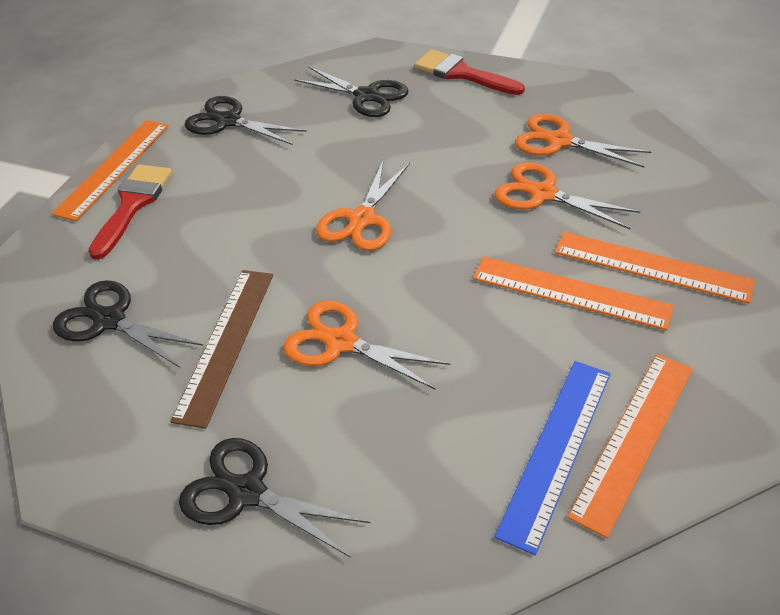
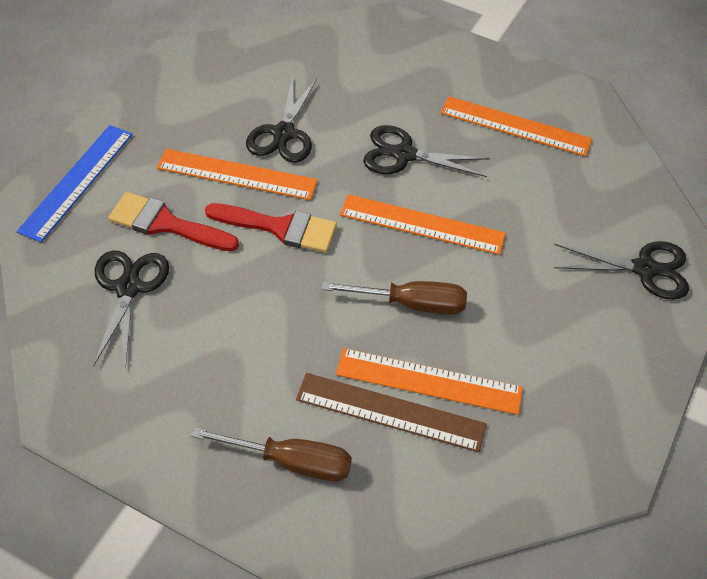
brown screwdriver: 0 -> 2
orange scissors: 4 -> 0

